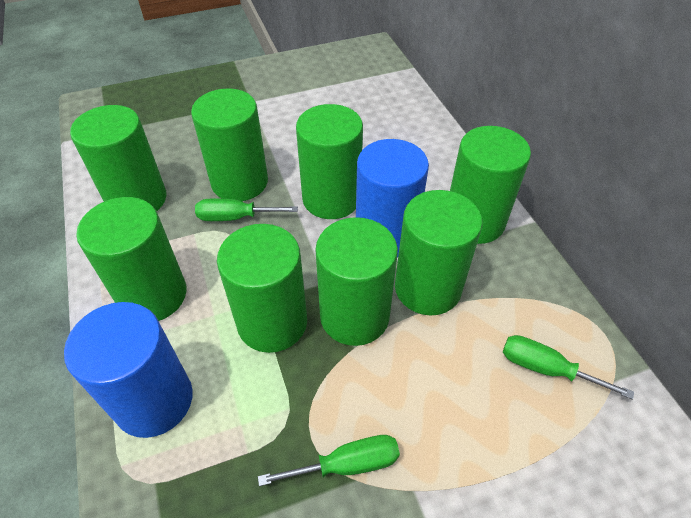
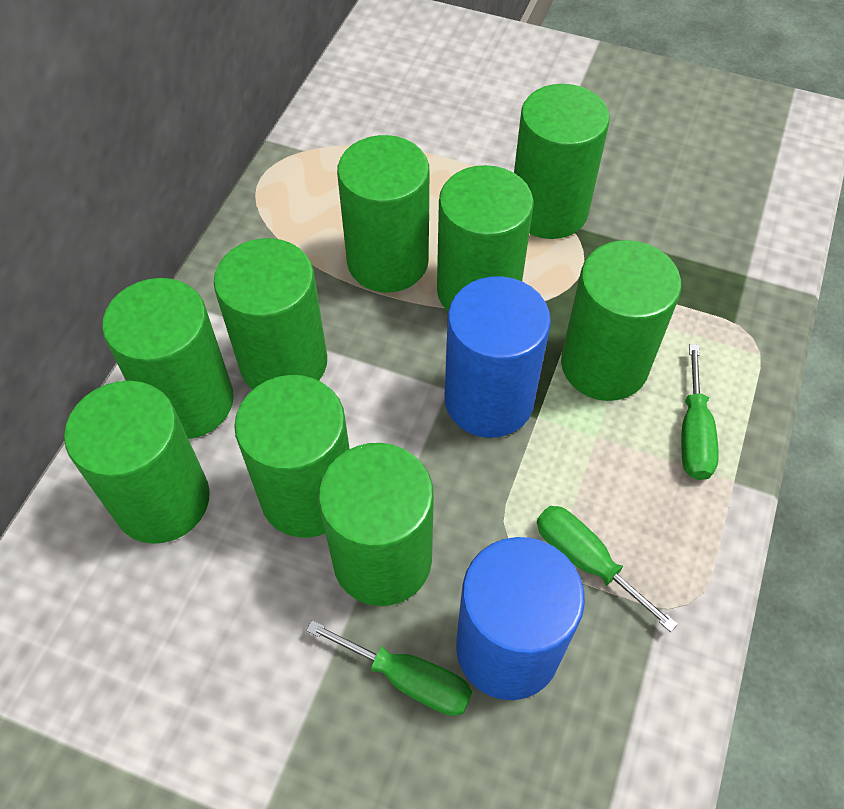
green cylinder: 8 -> 9

